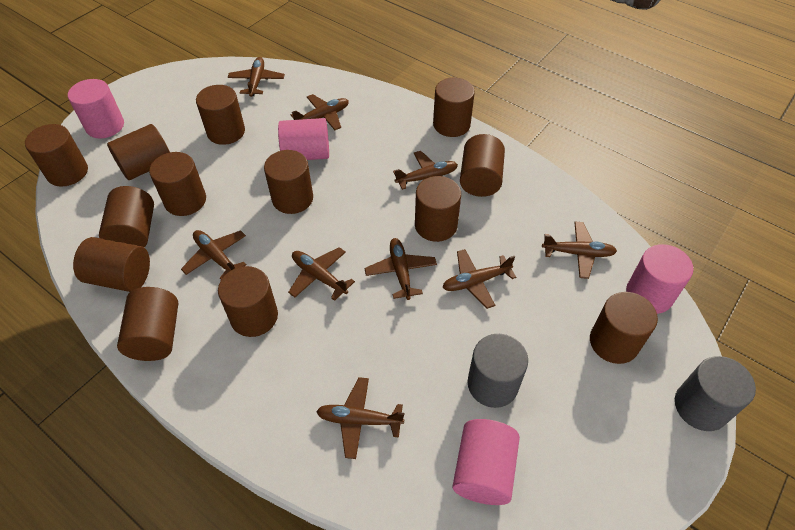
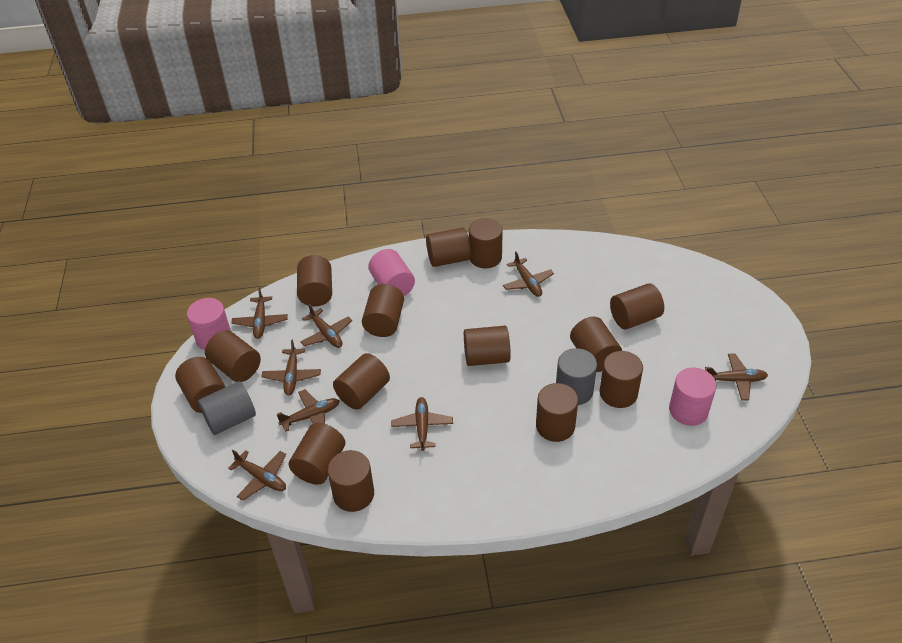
brown cylinder: 13 -> 14
brown plane: 9 -> 8
pink cylinder: 4 -> 3

